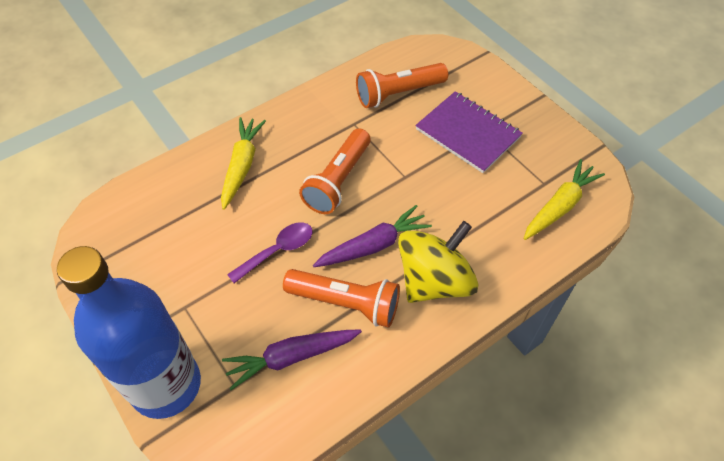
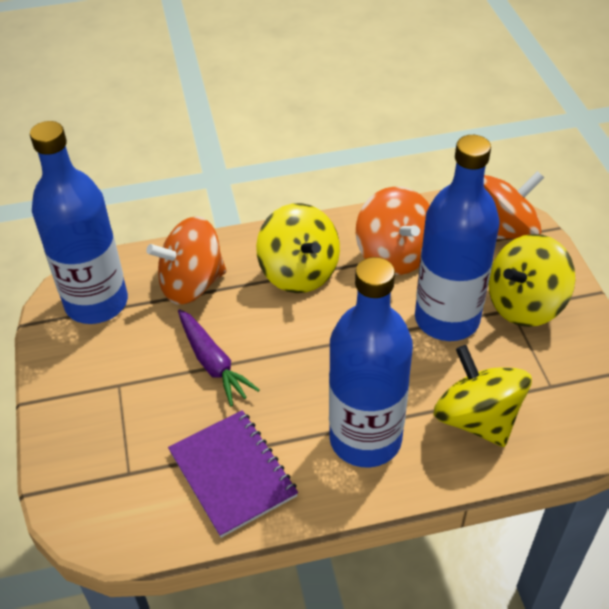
blue bottle: 1 -> 3
orange flashlight: 3 -> 0
orange spinning top: 0 -> 3
purple carrot: 2 -> 1
purple spoon: 1 -> 0
yellow carrot: 2 -> 0
yellow spinning top: 1 -> 3

